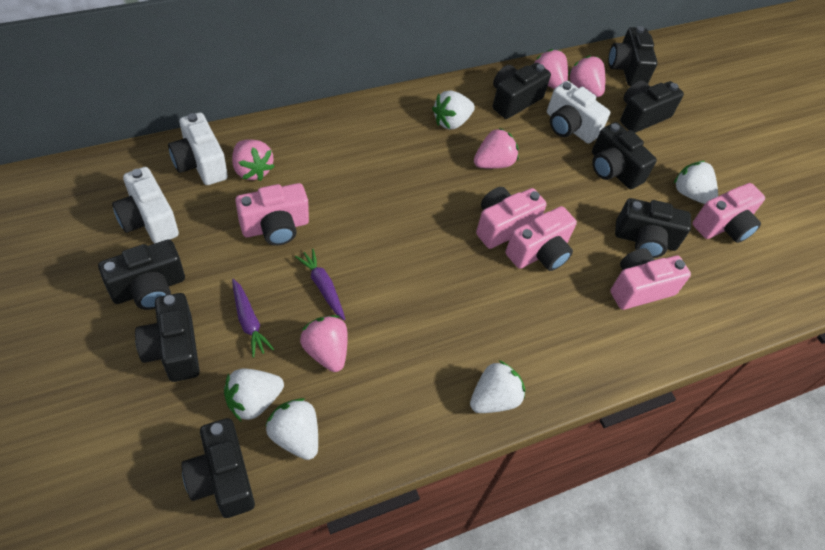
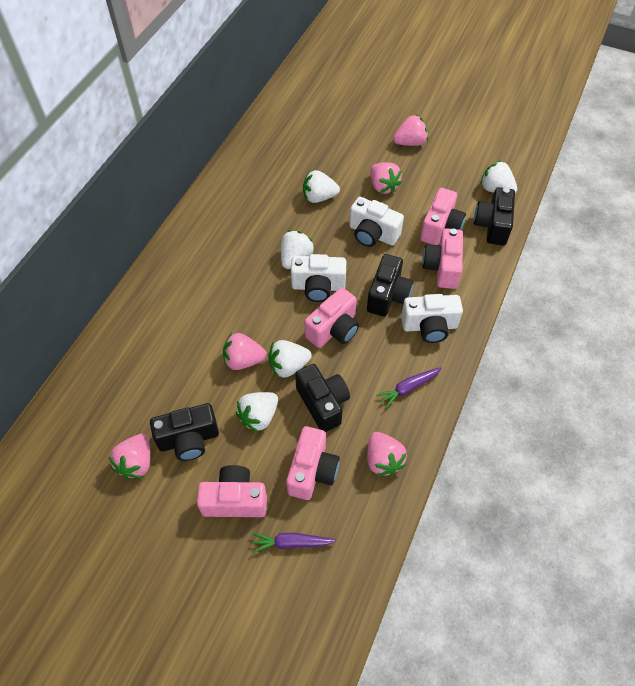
black camera: 8 -> 4

